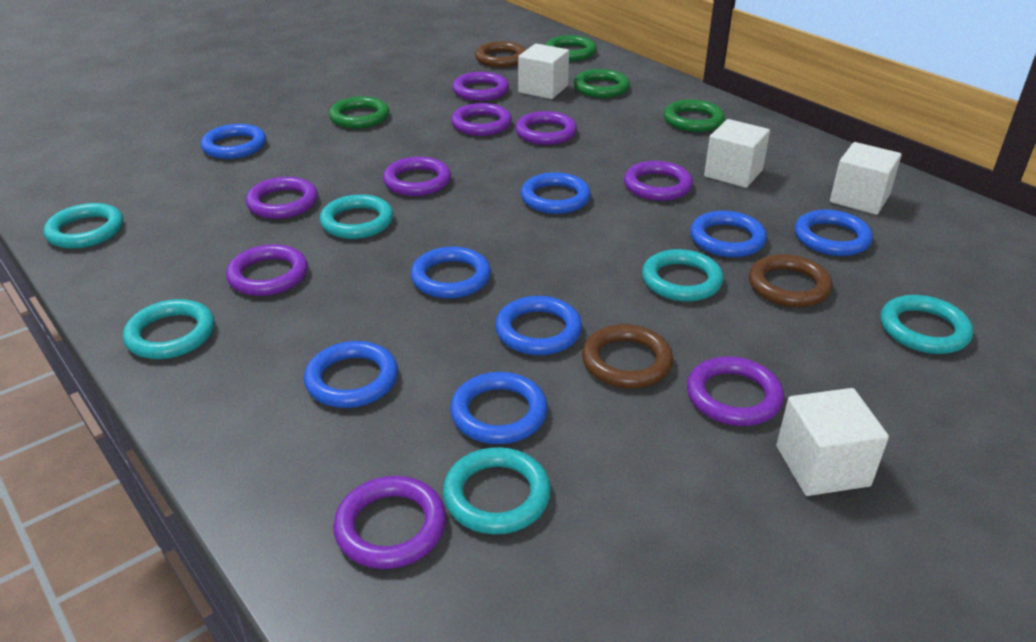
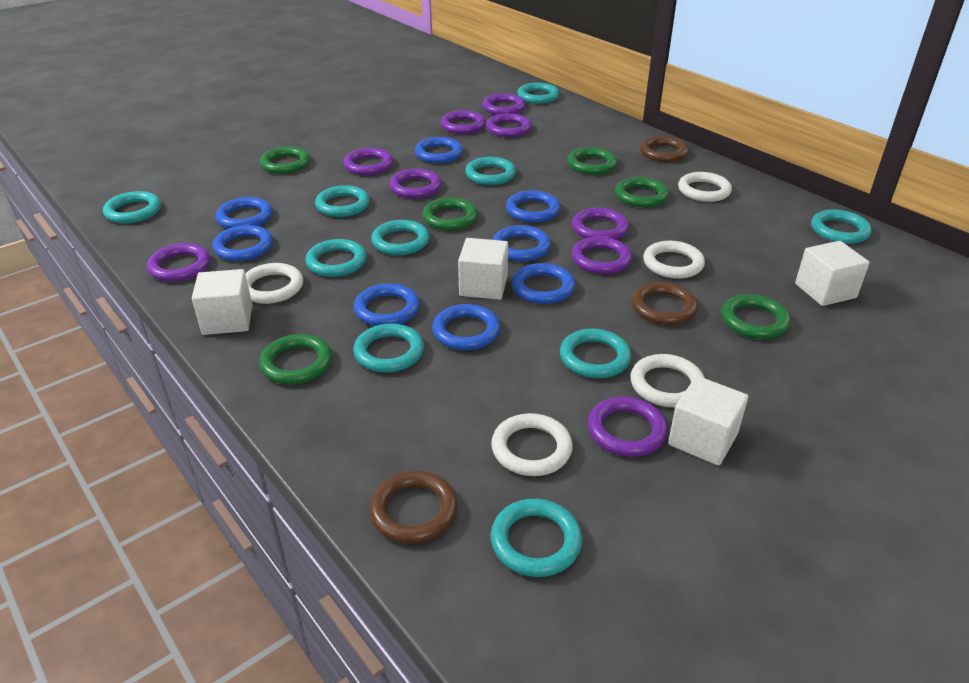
green ring: 4 -> 6
turquoise ring: 6 -> 10
white ring: 0 -> 5

